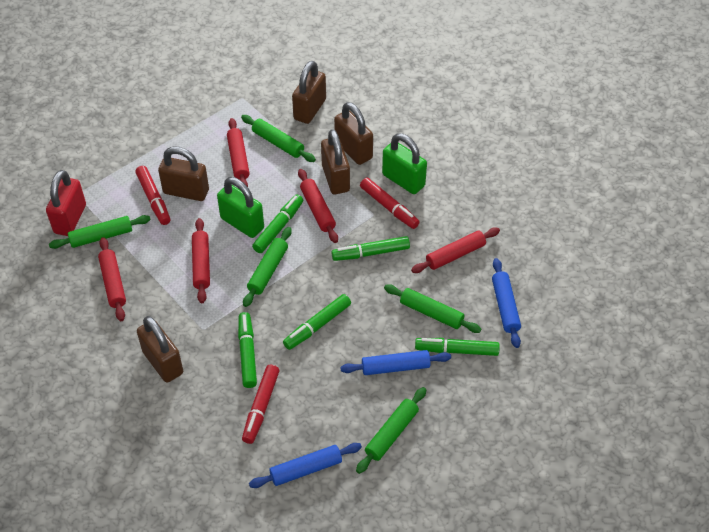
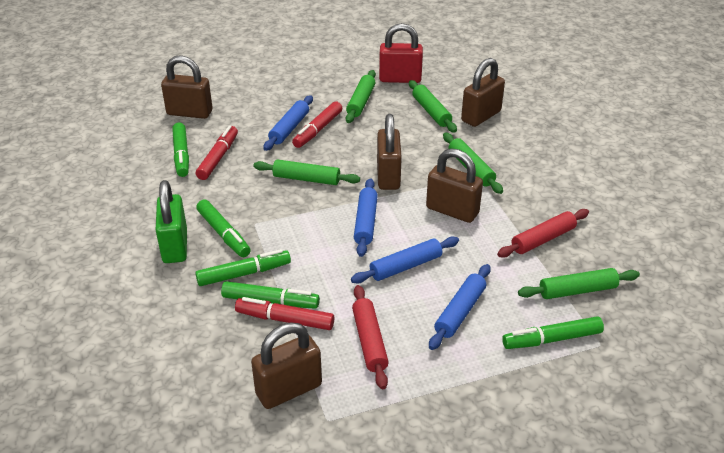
blue rolling pin: 3 -> 4
green padlock: 2 -> 1
red rolling pin: 5 -> 2

